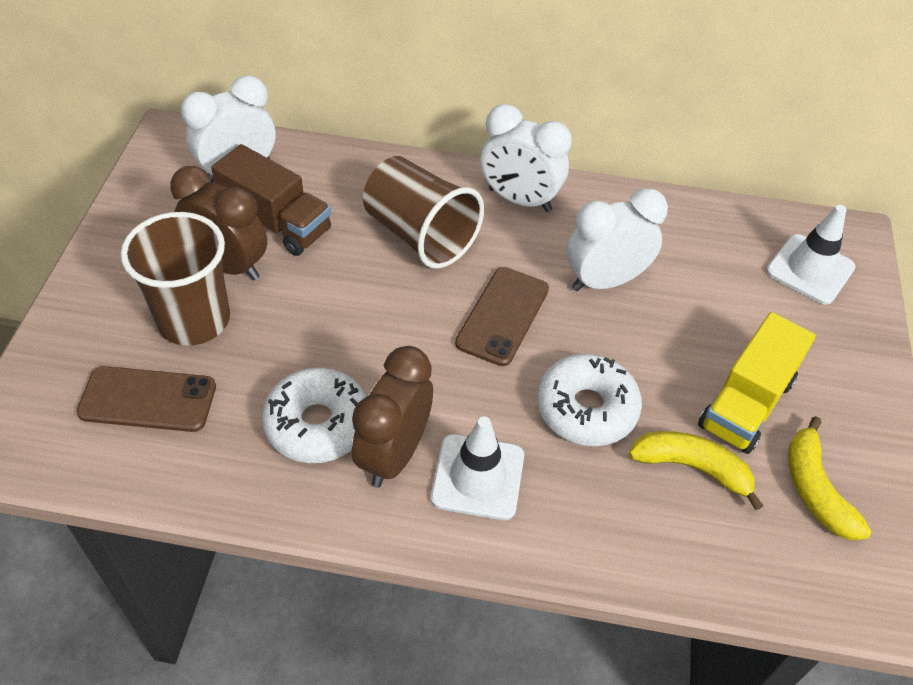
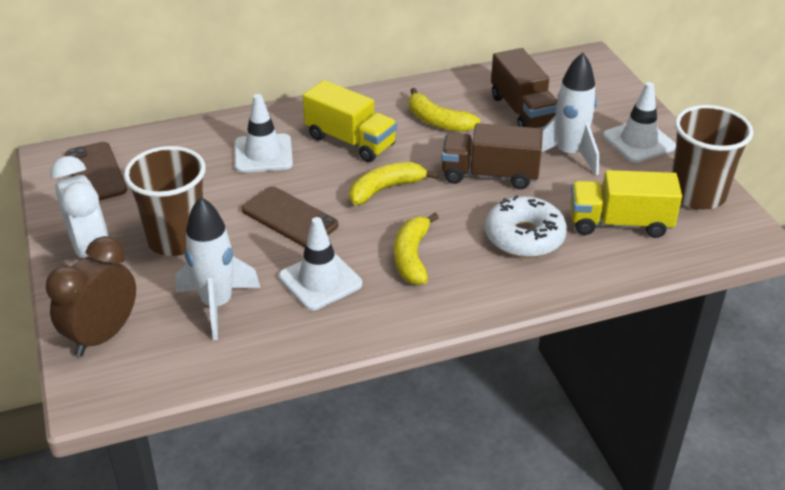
brown clock: 2 -> 1
brown truck: 1 -> 2
white clock: 3 -> 1
white donut: 2 -> 1
white rocket: 0 -> 2
white traffic cone: 2 -> 3
yellow banana: 2 -> 3
yellow truck: 1 -> 2

